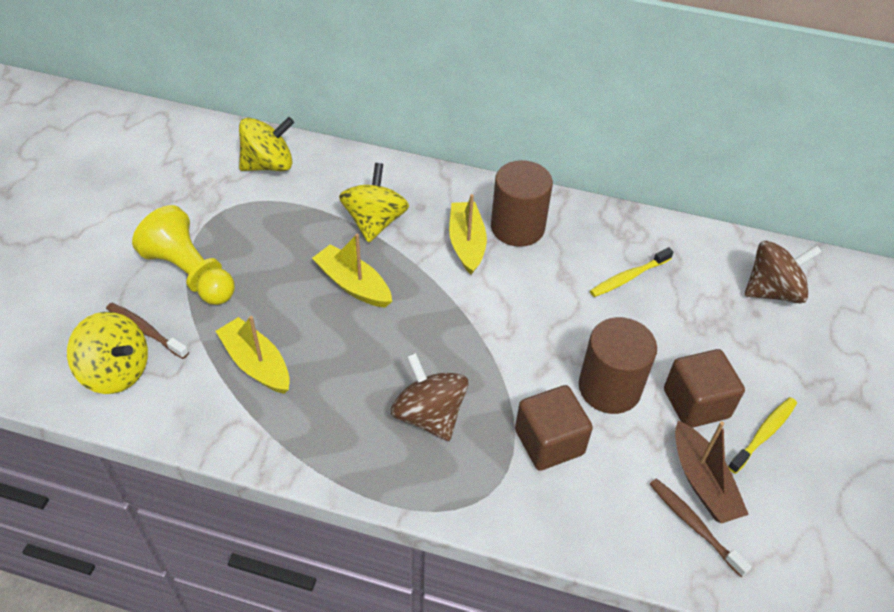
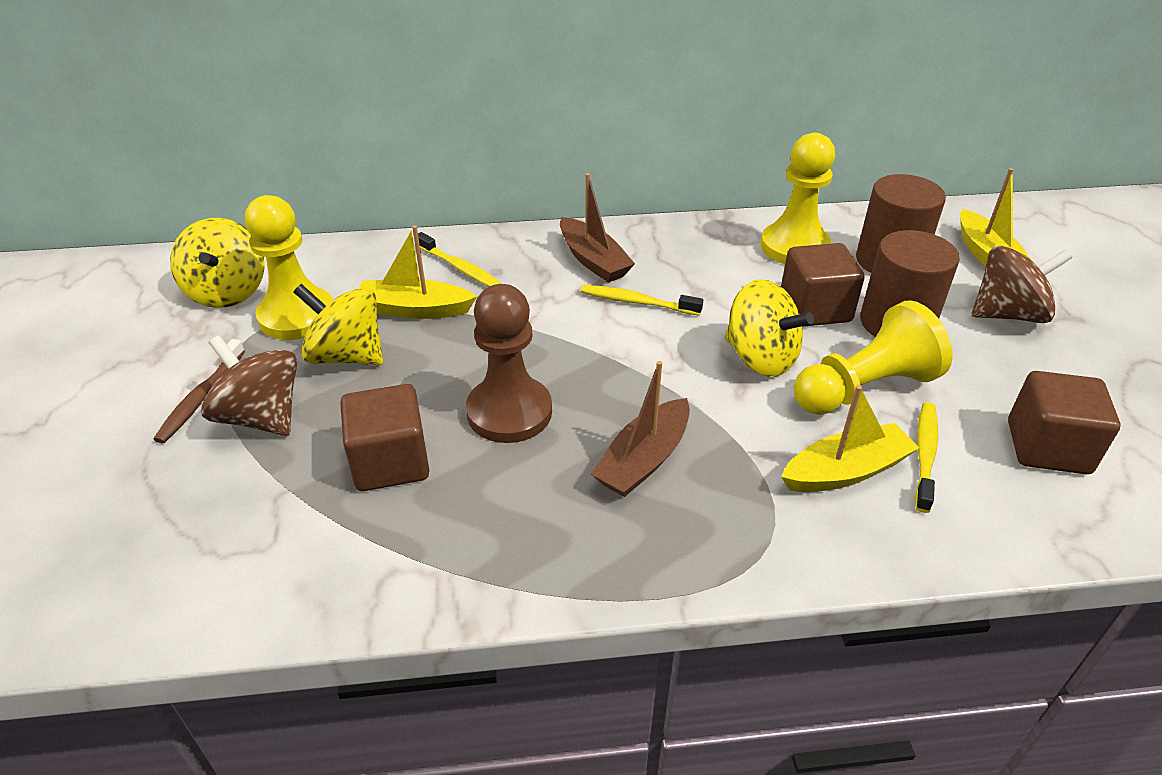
brown boat: 1 -> 2
brown cube: 2 -> 3
brown pawn: 0 -> 1
brown toothbrush: 2 -> 1
yellow pawn: 1 -> 3
yellow toothbrush: 2 -> 3

